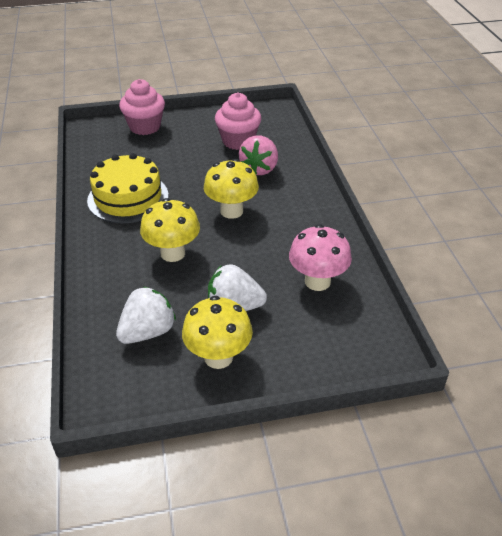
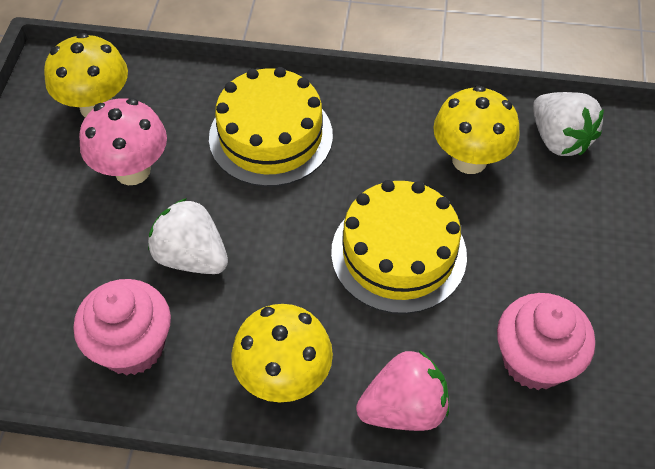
yellow cake: 1 -> 2

